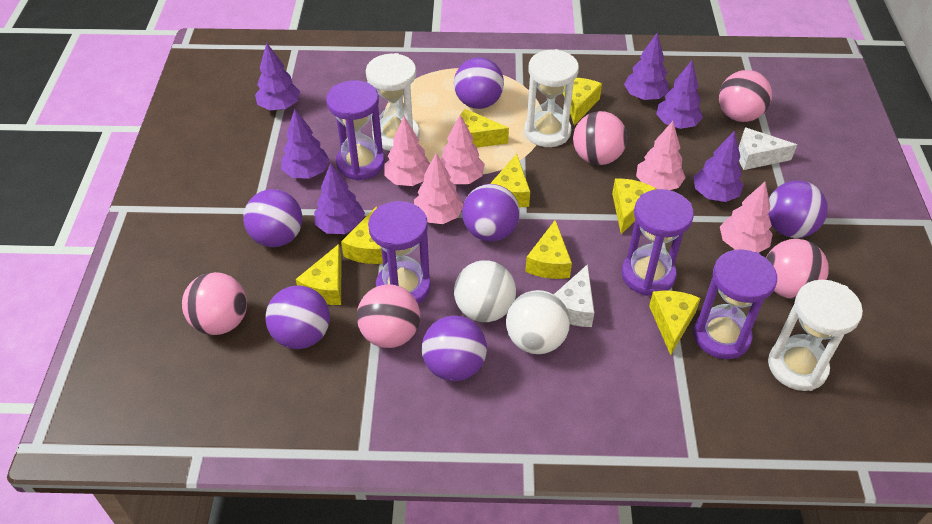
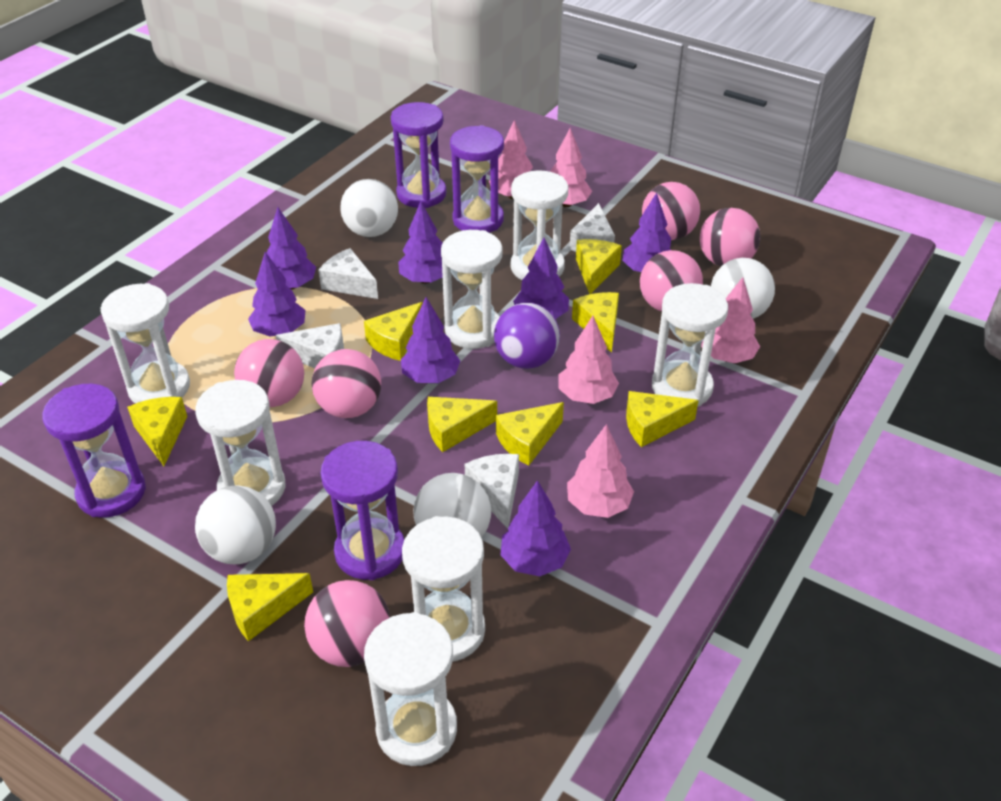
pink ball: 5 -> 6
purple ball: 6 -> 1
purple tree: 6 -> 7
white ball: 2 -> 4
white cheese: 2 -> 4
white hourglass: 3 -> 7

